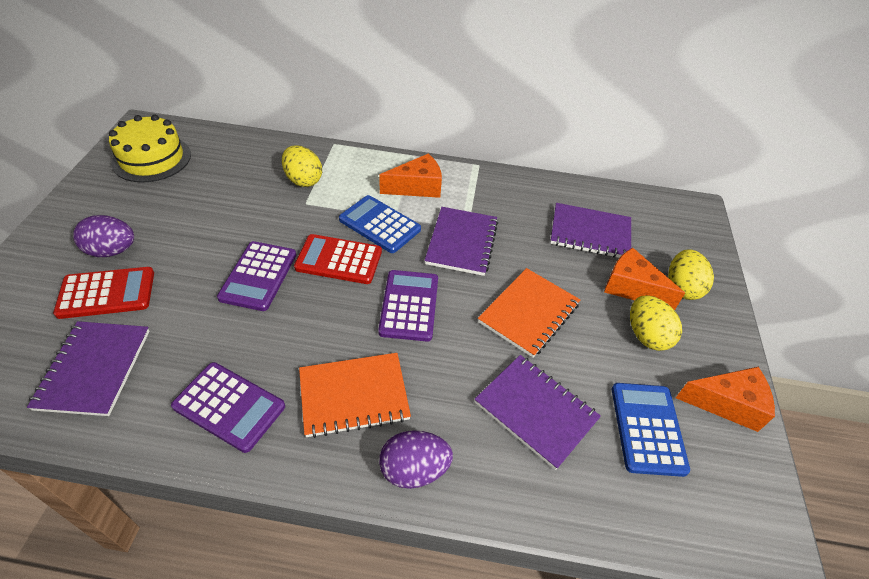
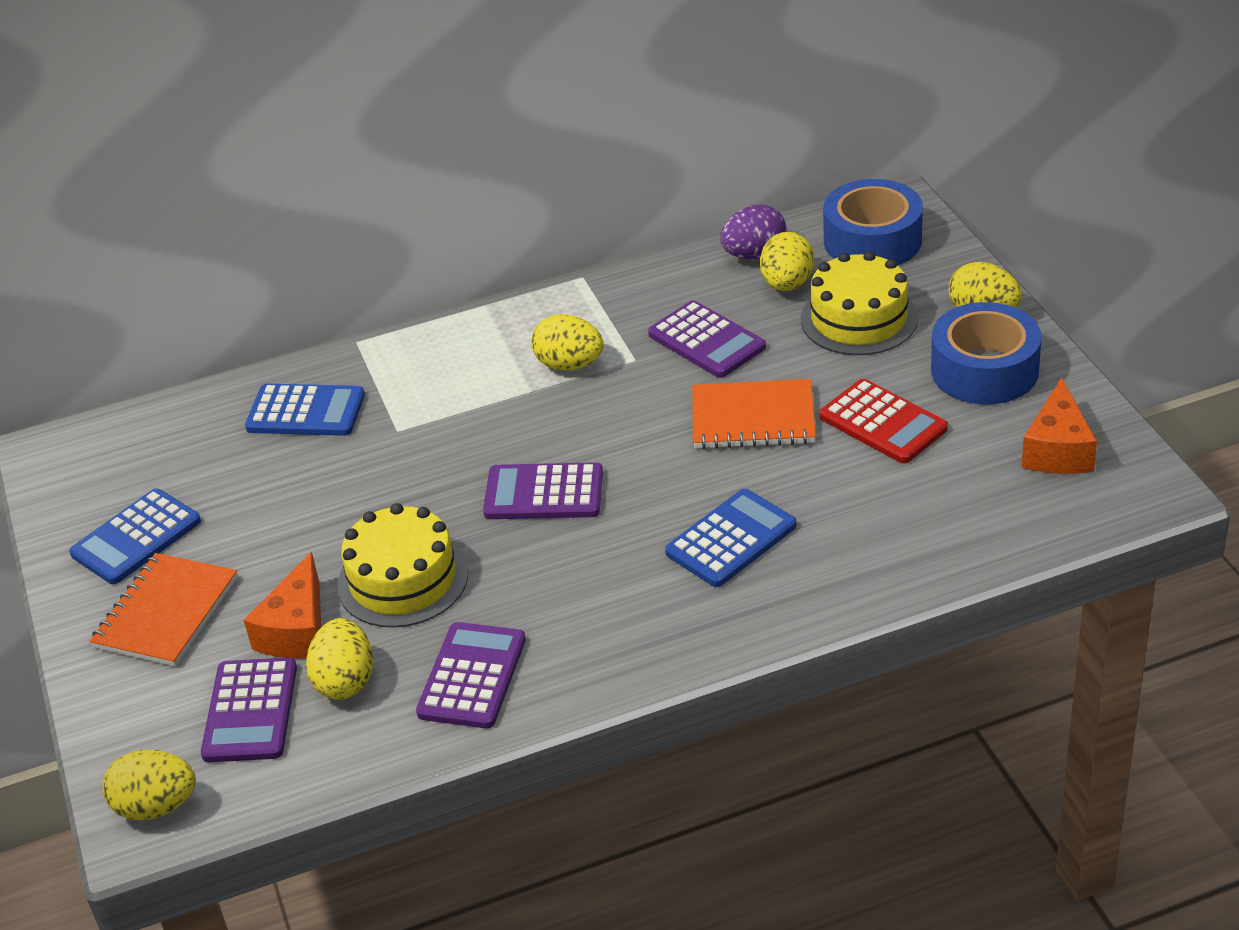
blue calculator: 2 -> 3
blue tape: 0 -> 2
orange cheese: 3 -> 2
purple calculator: 3 -> 4
purple egg: 2 -> 1
purple notebook: 4 -> 0
red calculator: 2 -> 1
yellow cake: 1 -> 2
yellow egg: 3 -> 5

